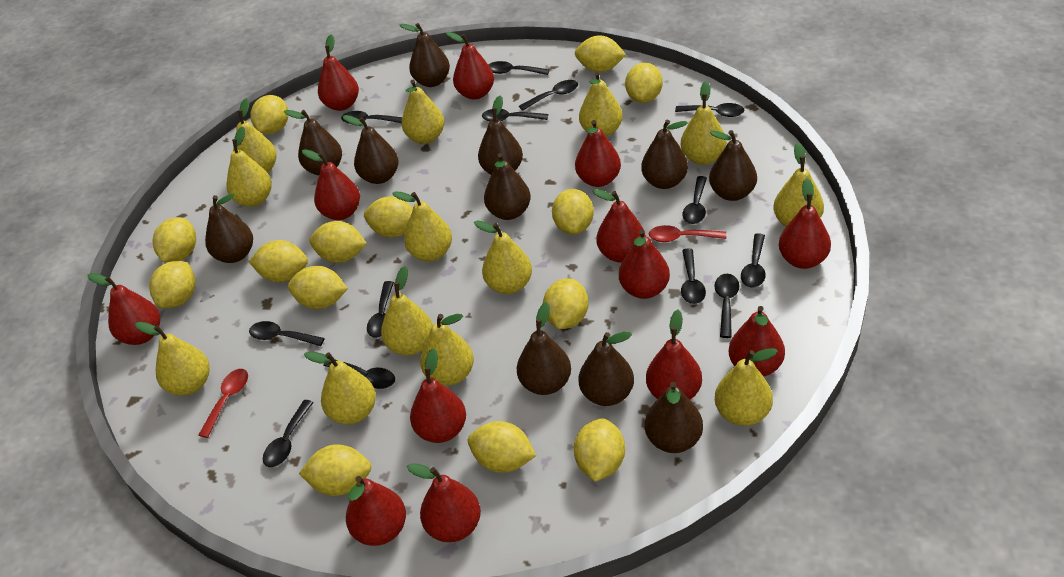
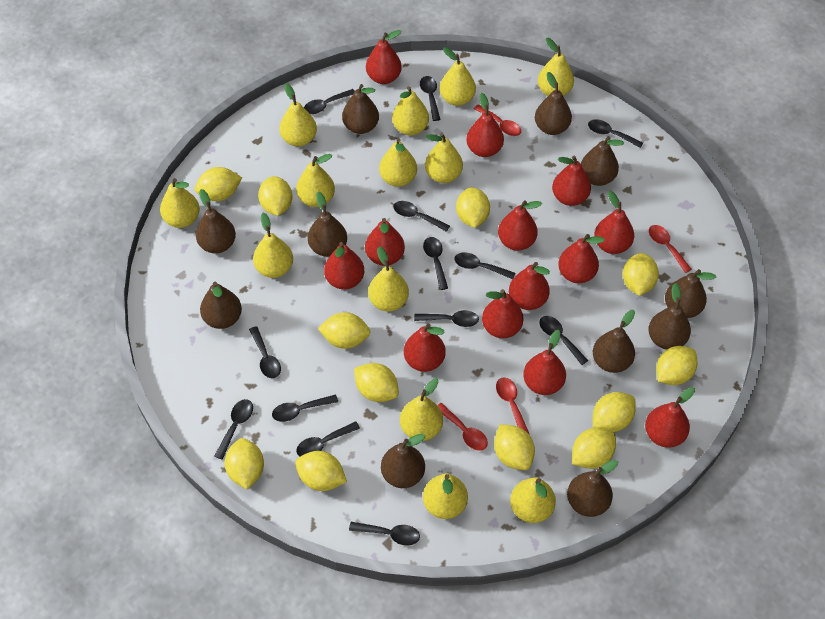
red spoon: 2 -> 4
yellow lemon: 14 -> 12

